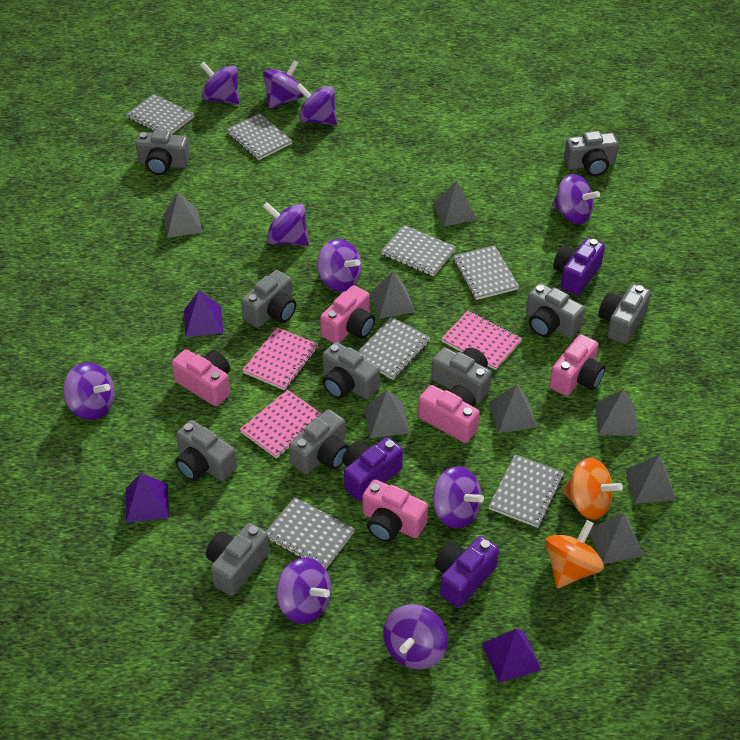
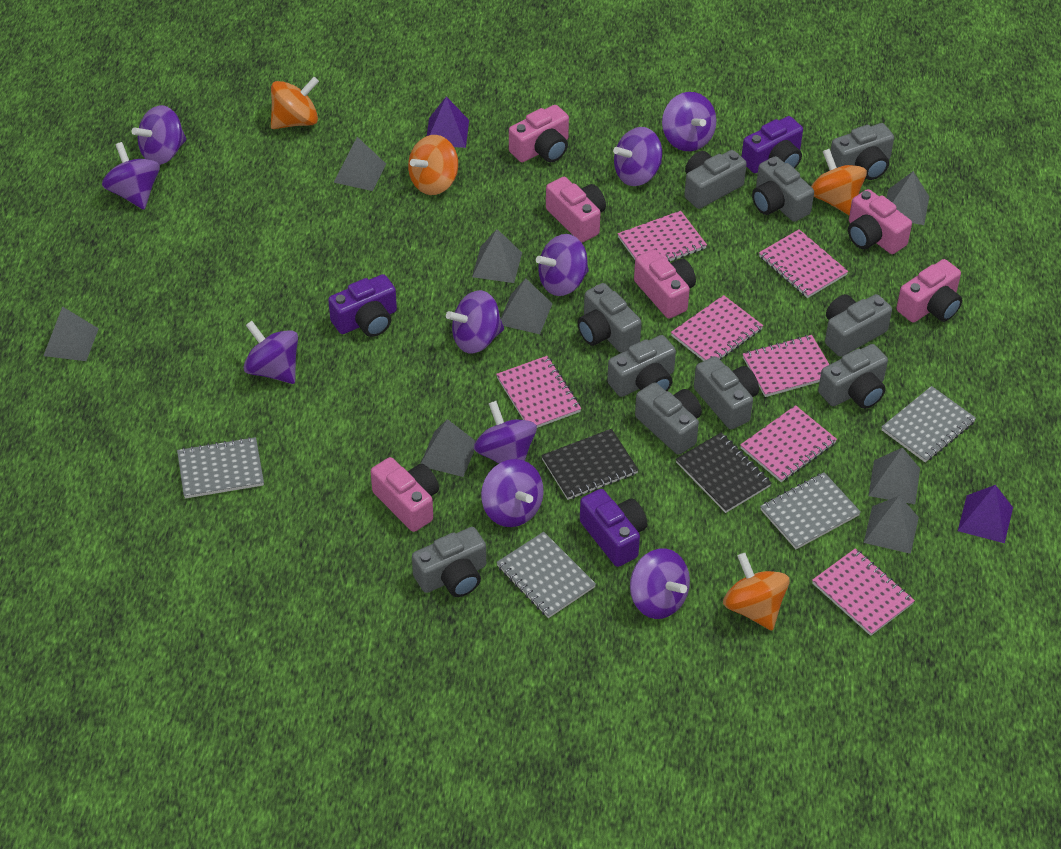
black notebook: 0 -> 2
grey notebook: 7 -> 4
orange spinning top: 2 -> 4
pink camera: 5 -> 6
pink notebook: 3 -> 7
purple pyramid: 3 -> 2

